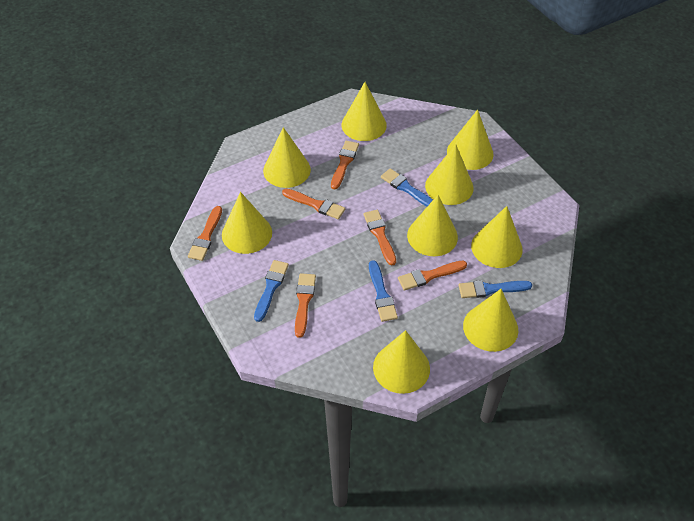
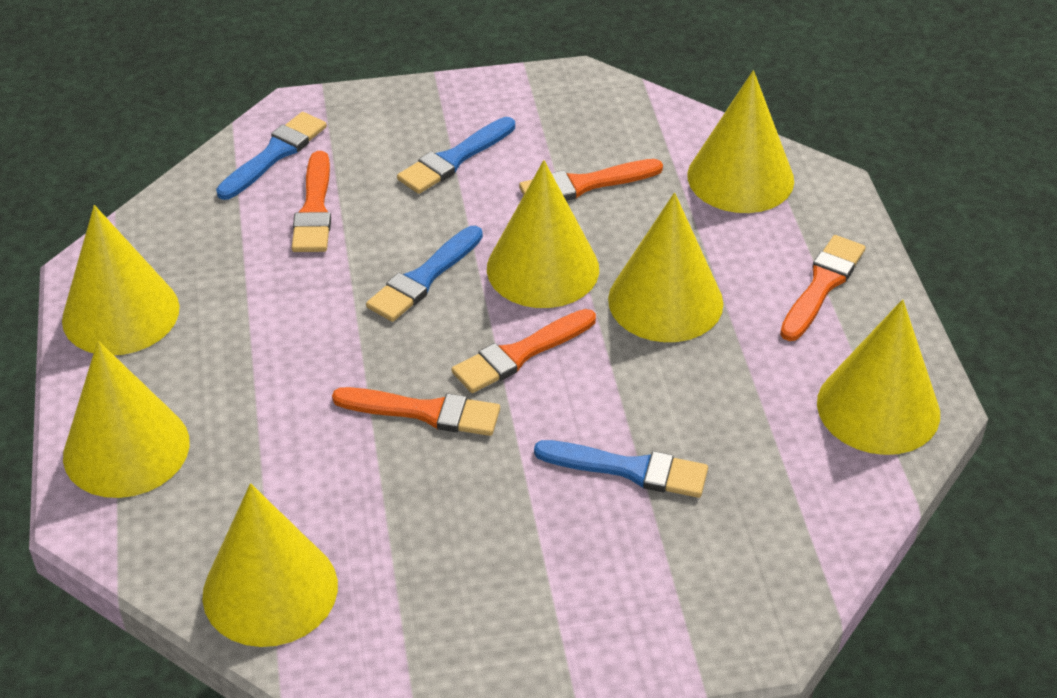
orange brush: 6 -> 5
yellow cone: 9 -> 7

